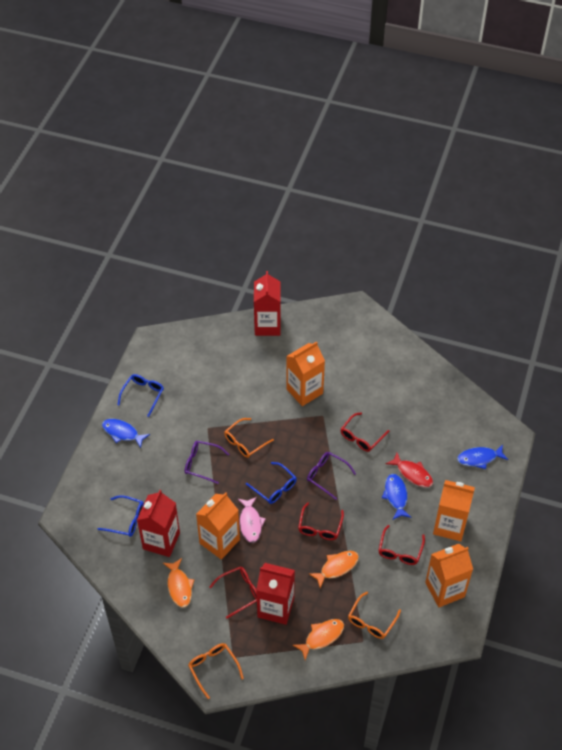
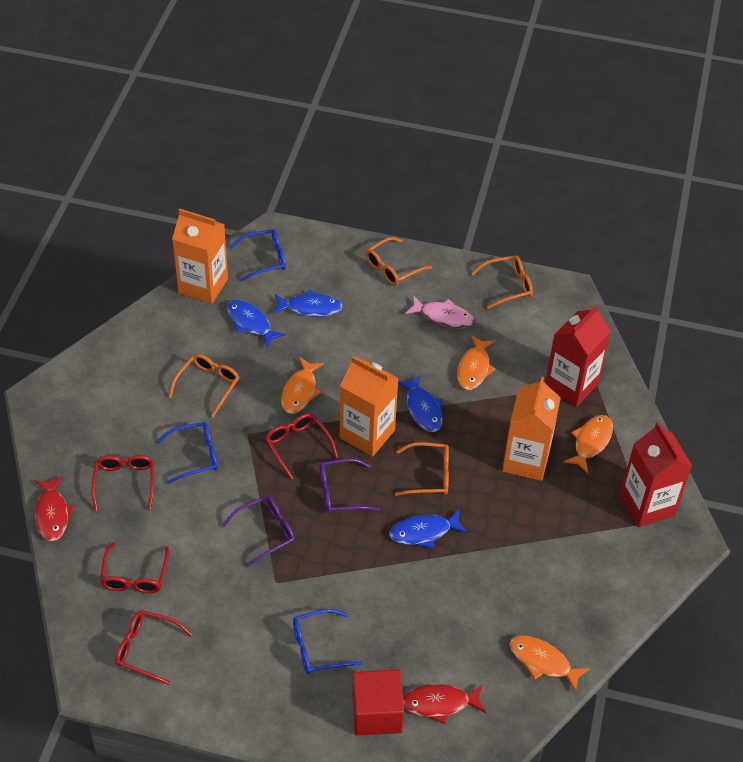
blue fish: 3 -> 4
orange carton: 4 -> 3
orange fish: 3 -> 4
orange glasses: 3 -> 4
red carton: 3 -> 2
red cube: 0 -> 1
red fish: 1 -> 2

